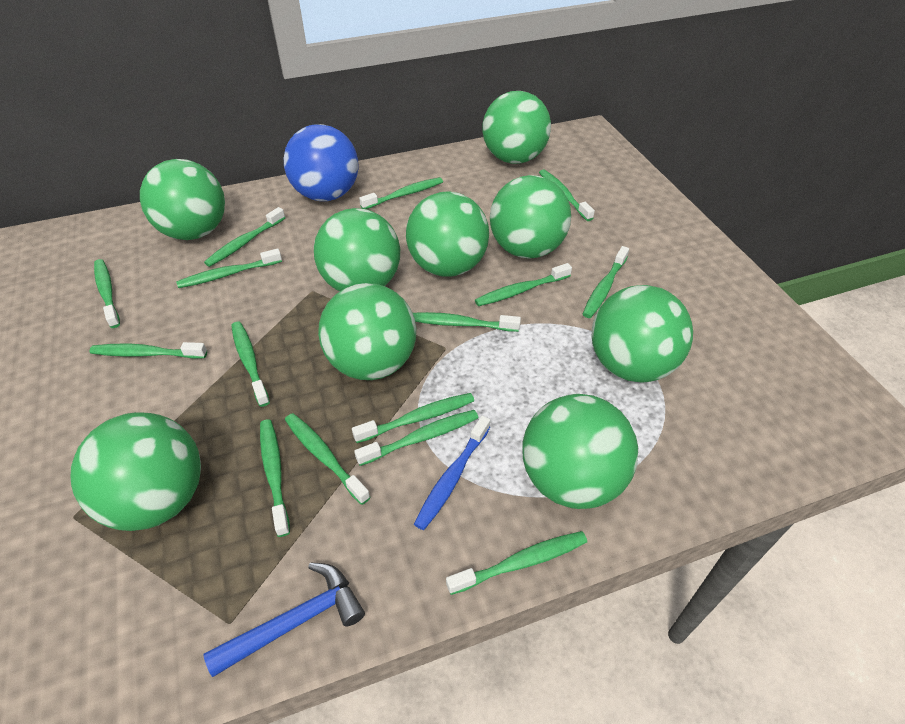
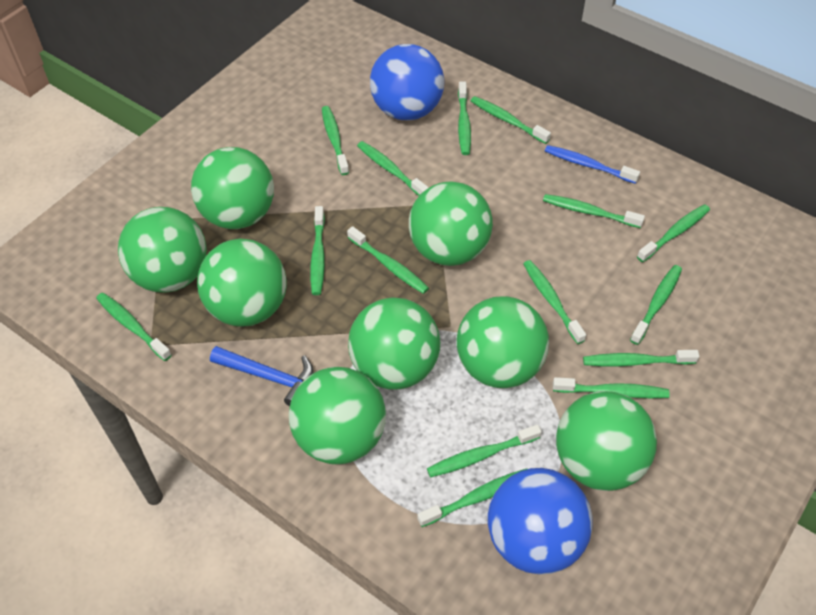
blue ball: 1 -> 2
green ball: 9 -> 8

